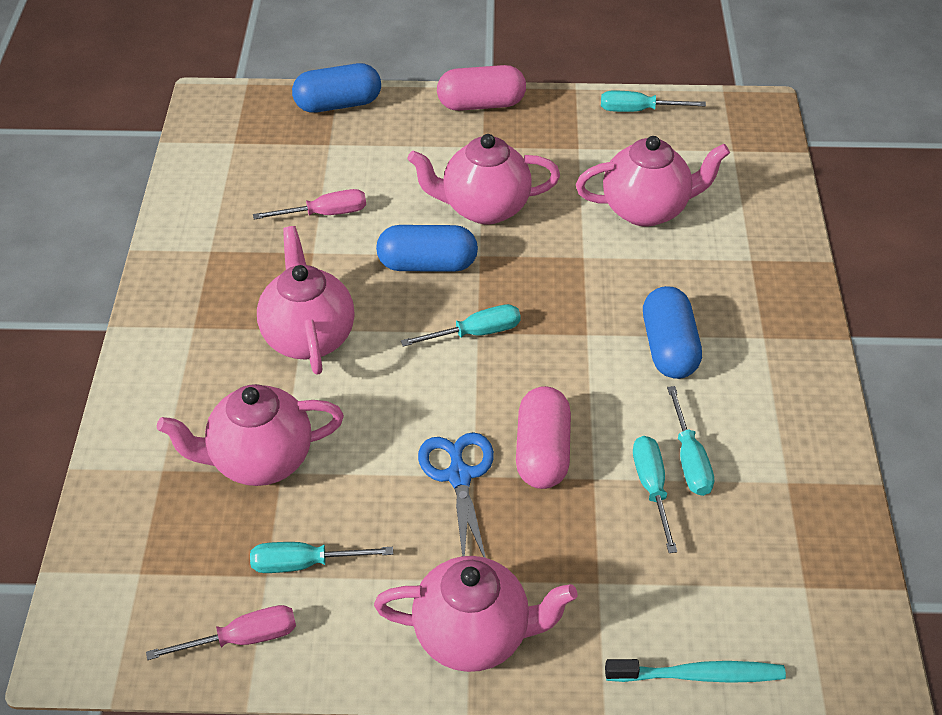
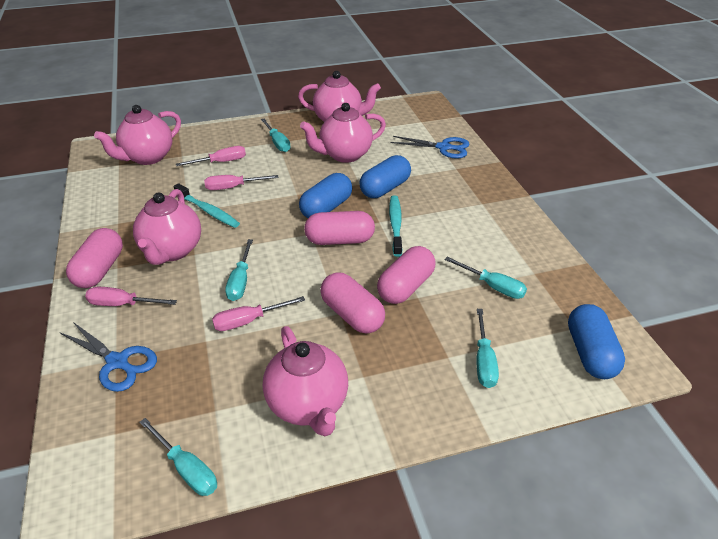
blue scissors: 1 -> 2
pink capsule: 2 -> 4
pink screwdriver: 2 -> 4
turquoise toothbrush: 1 -> 2

